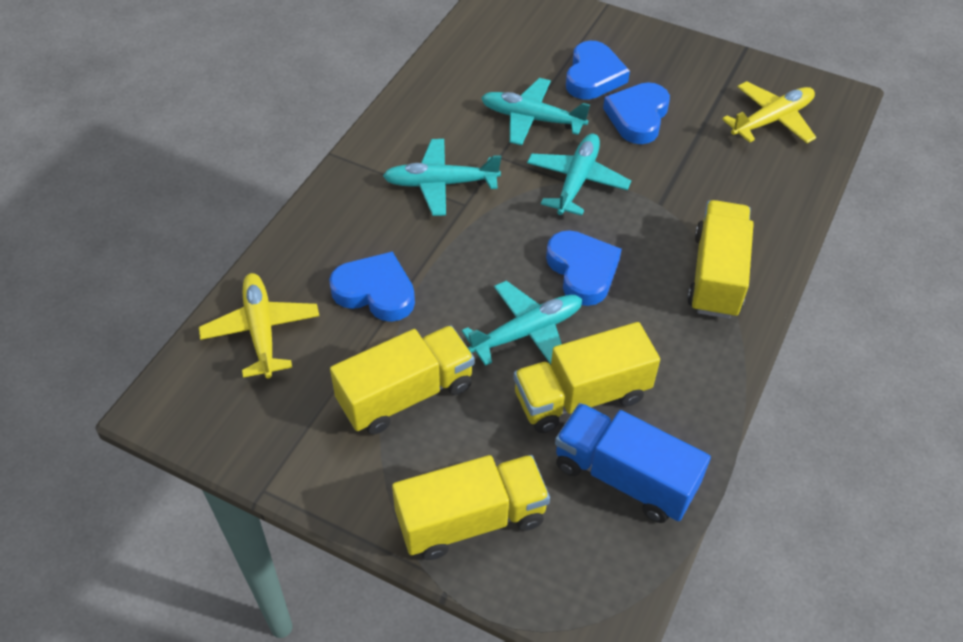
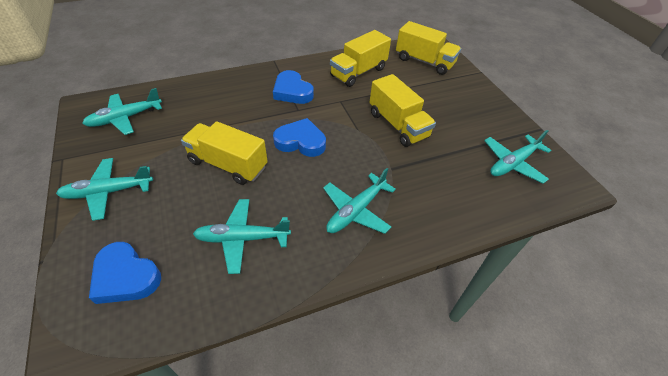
blue heart: 4 -> 3
blue truck: 1 -> 0
turquoise plane: 4 -> 5
yellow plane: 2 -> 0

